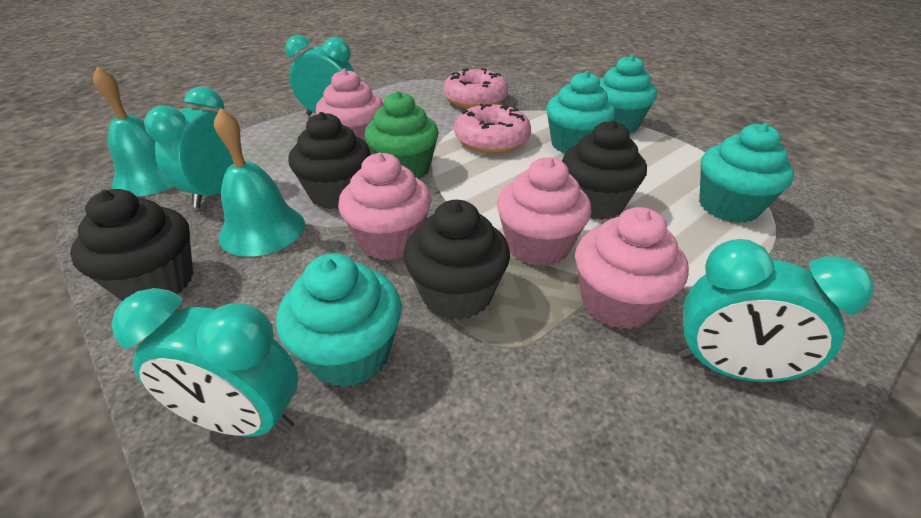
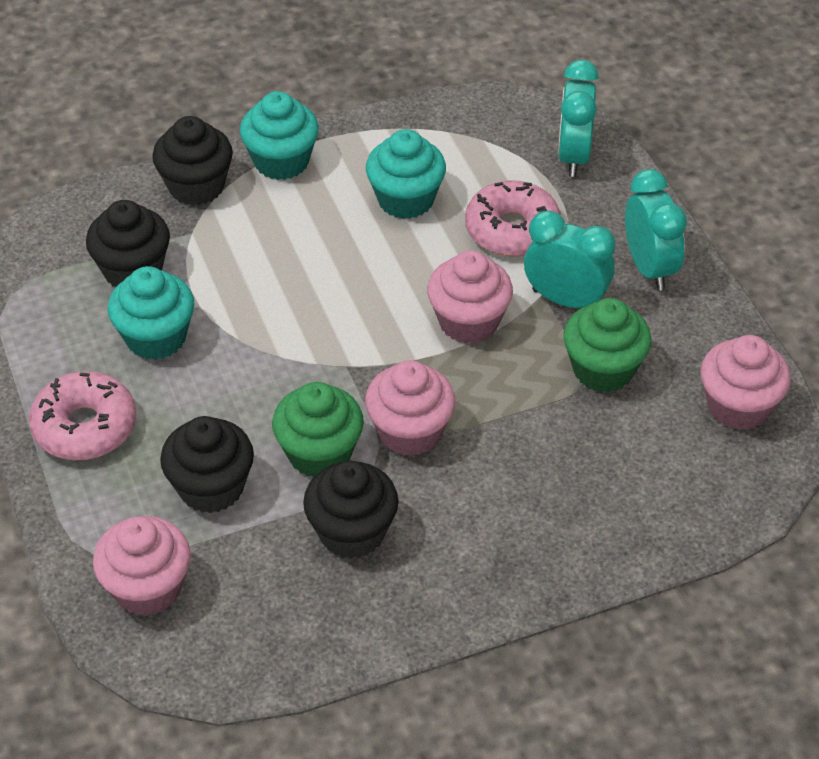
green cupcake: 1 -> 2
turquoise bell: 2 -> 0
turquoise clock: 4 -> 3
turquoise cupcake: 4 -> 3

